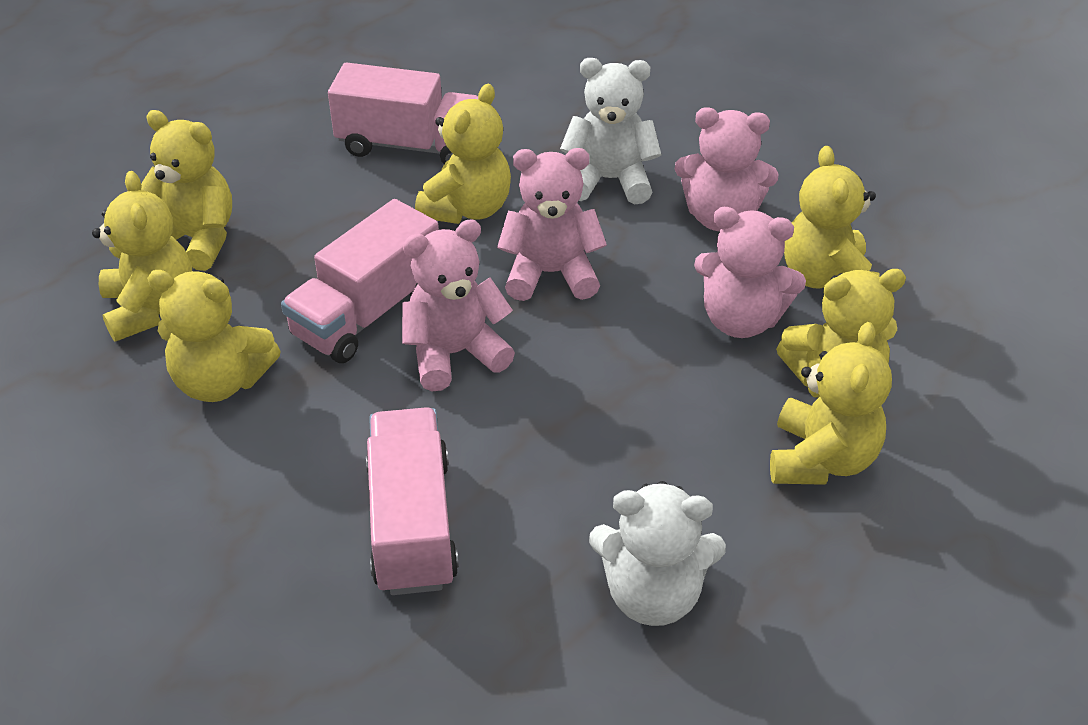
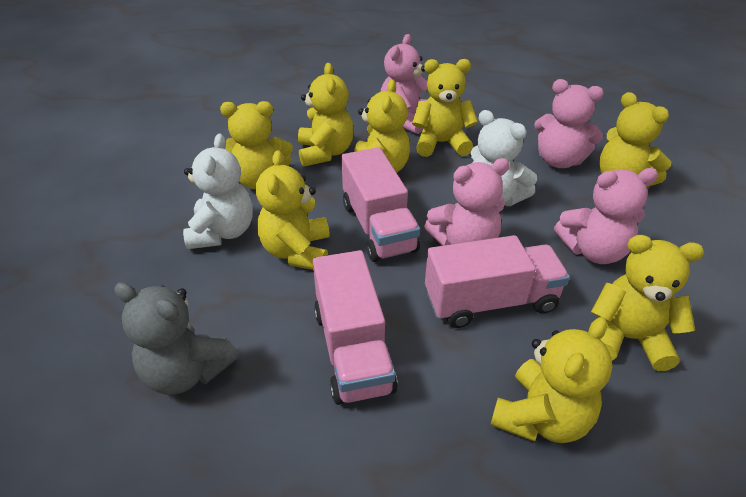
grey teddy bear: 0 -> 1
yellow teddy bear: 7 -> 8

